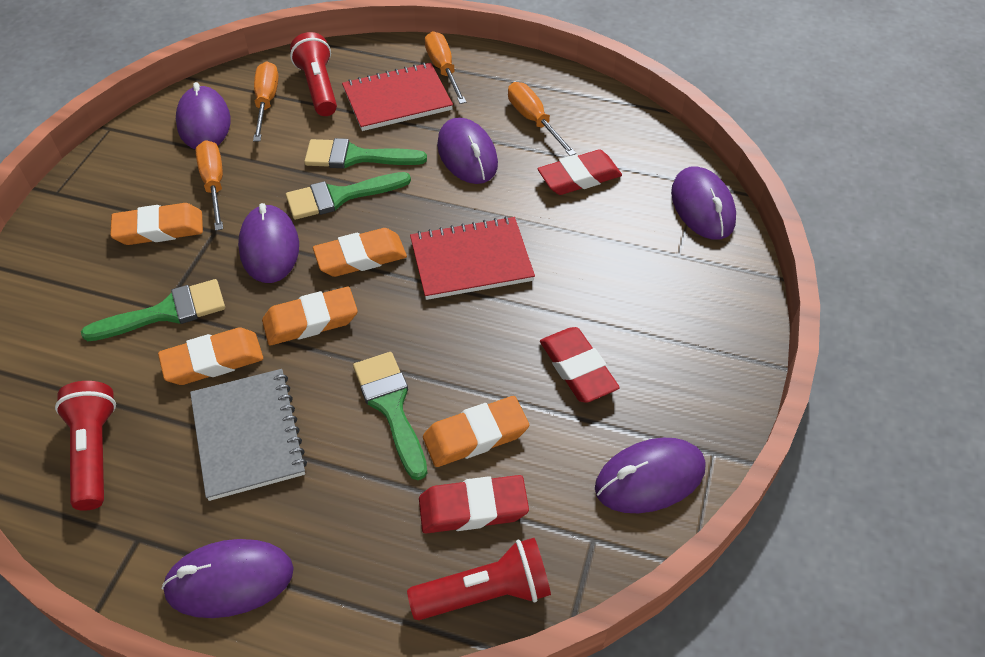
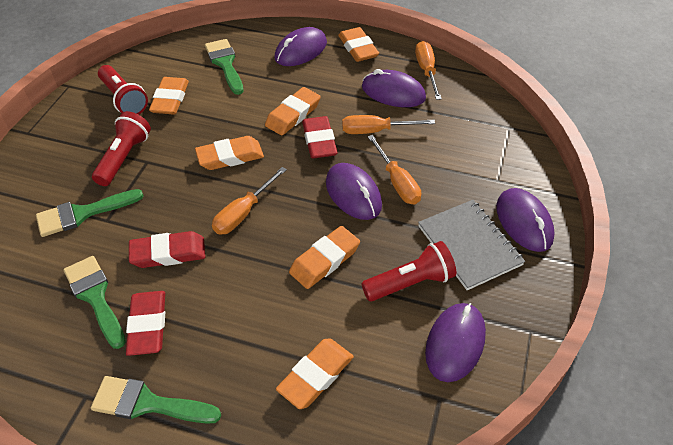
orange eraser: 5 -> 6
purple mouse: 6 -> 5
red notebook: 2 -> 0

